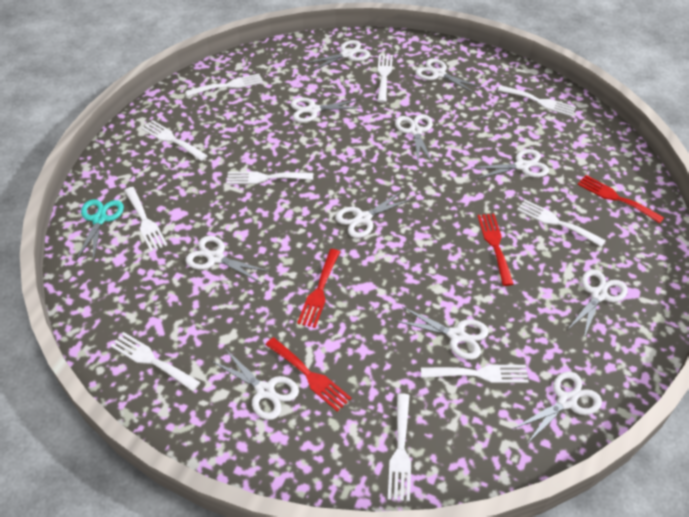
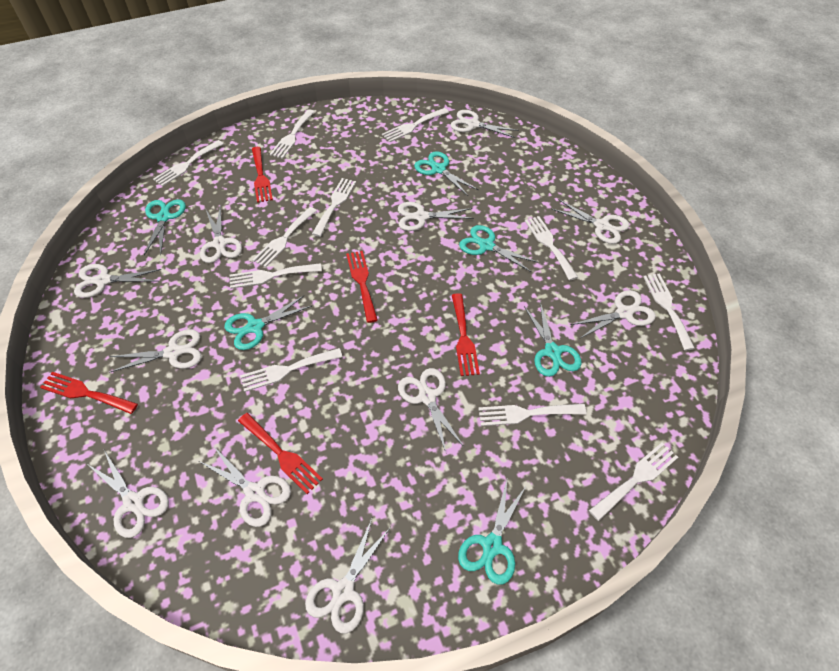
red fork: 4 -> 5
turquoise scissors: 1 -> 6
white fork: 10 -> 11

